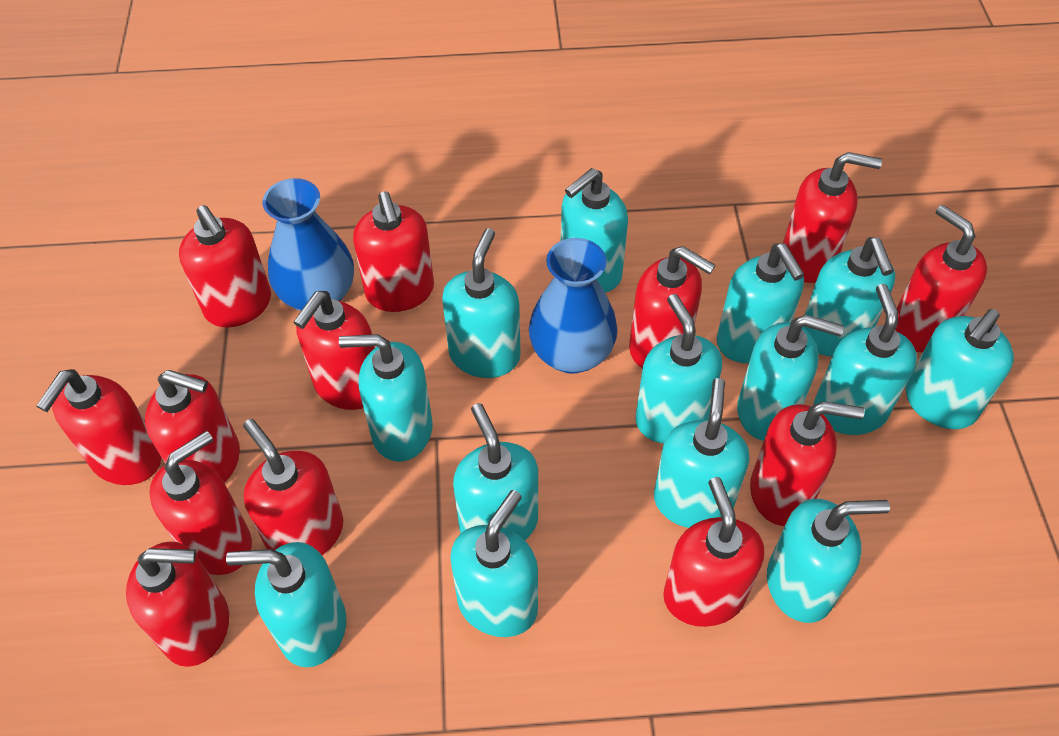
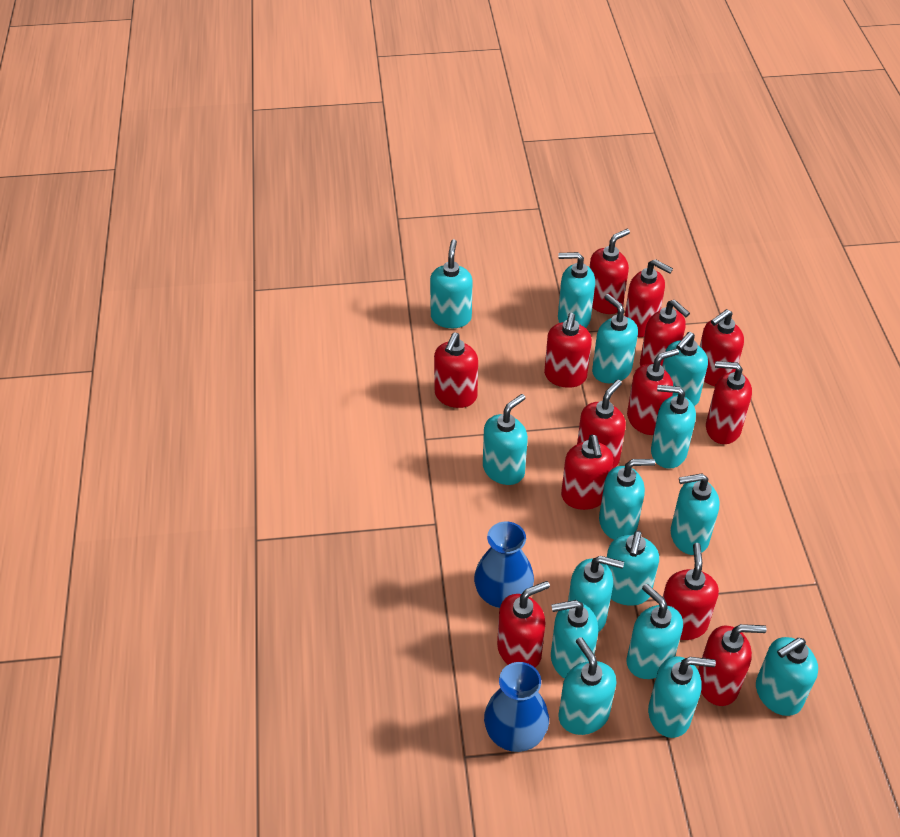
turquoise soap dispenser: 14 -> 15

